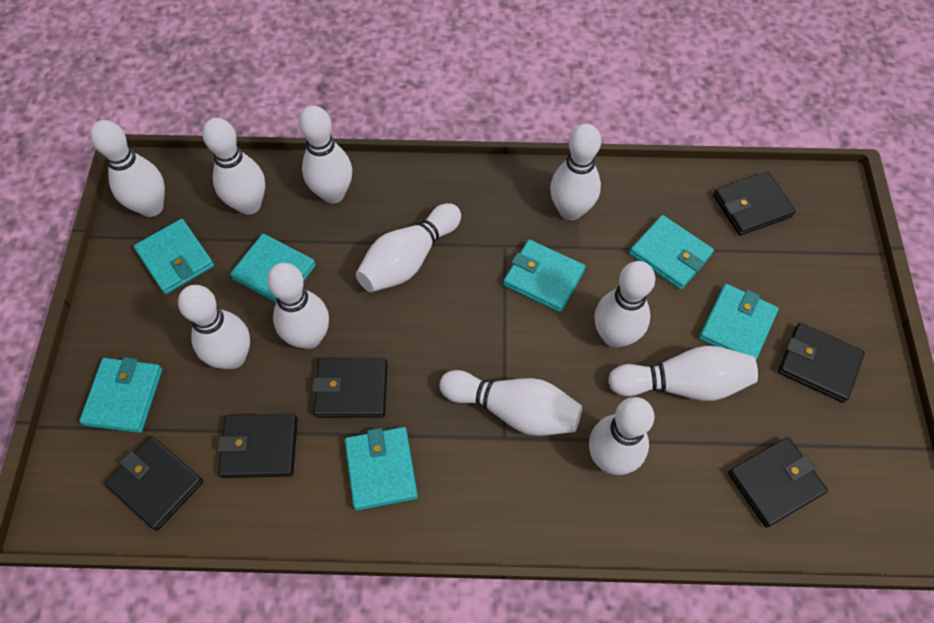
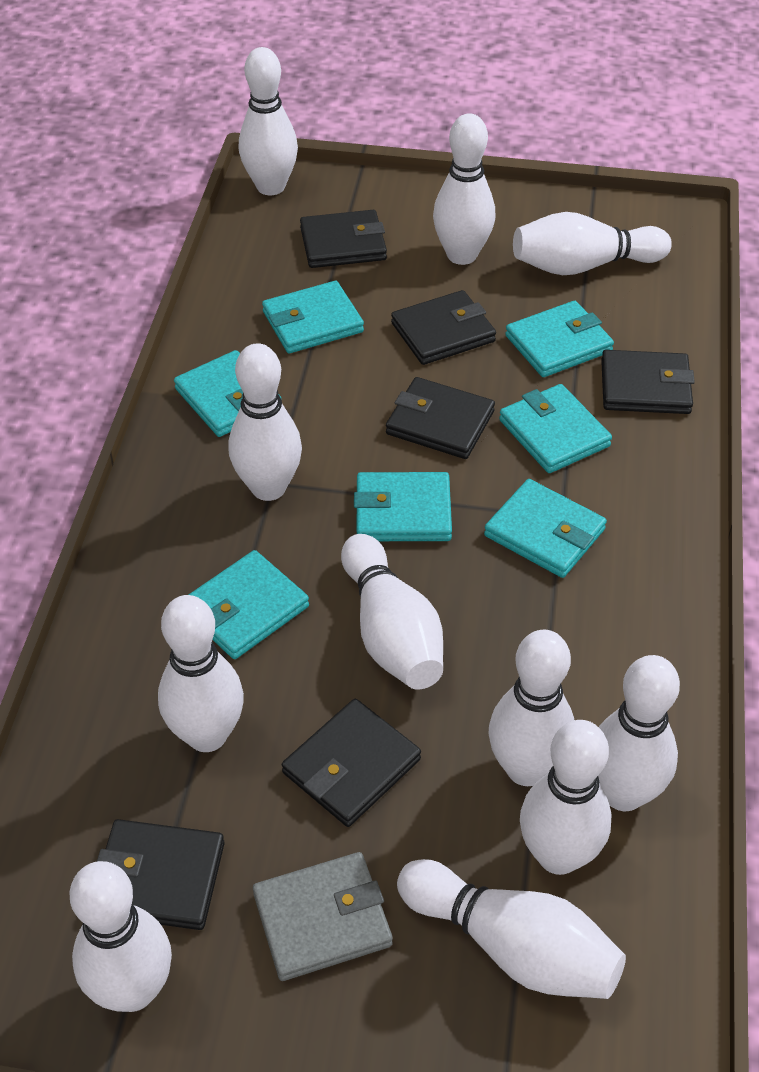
grey wallet: 0 -> 1

